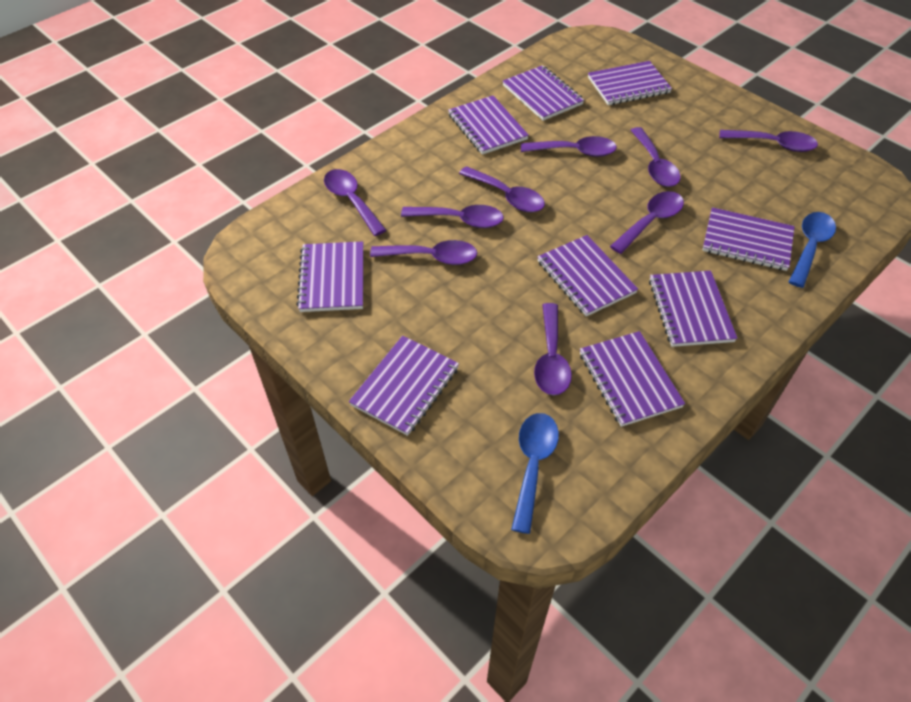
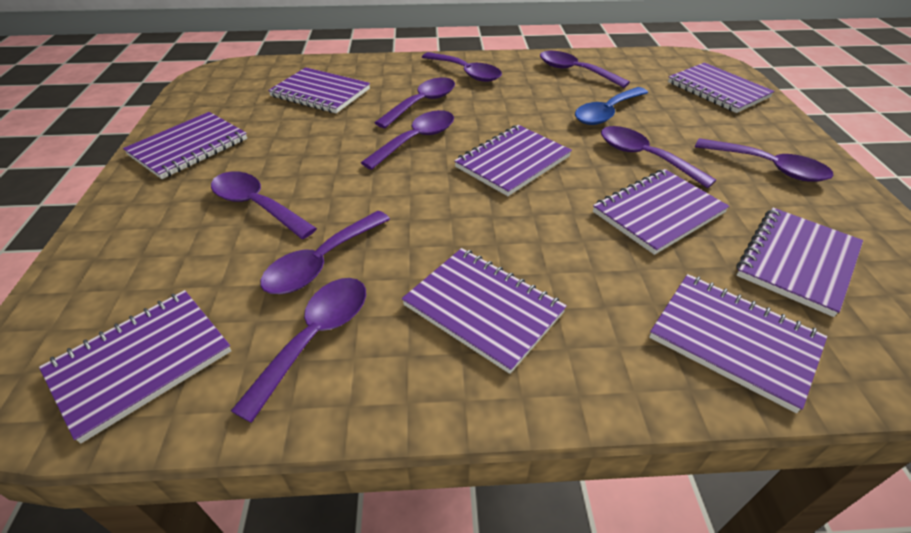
blue spoon: 2 -> 1

